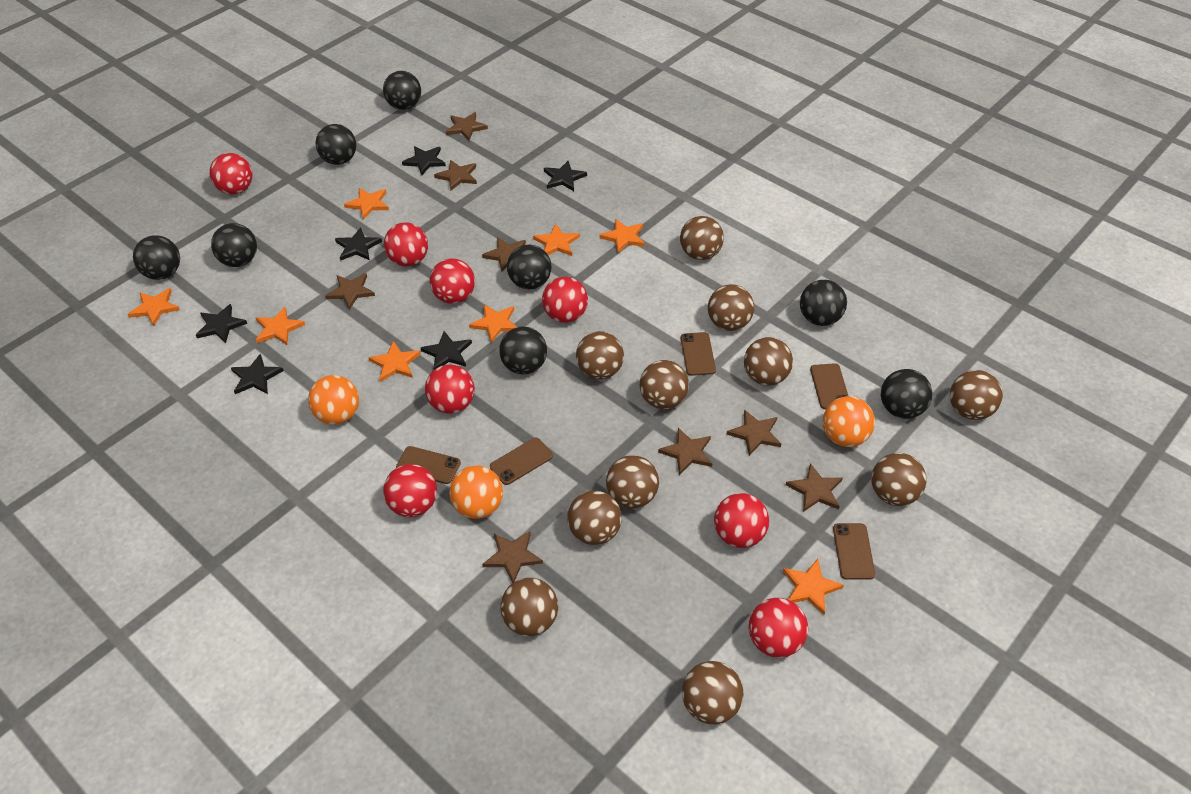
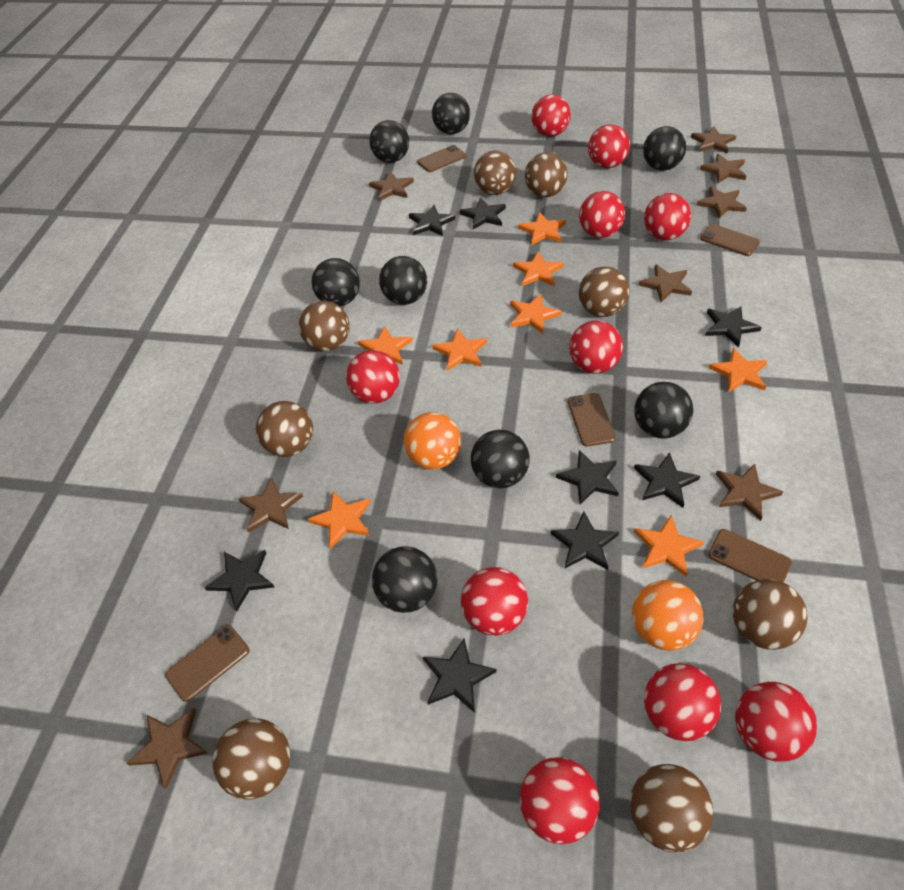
black star: 6 -> 8
brown ball: 11 -> 8
orange ball: 3 -> 2
red ball: 8 -> 10

